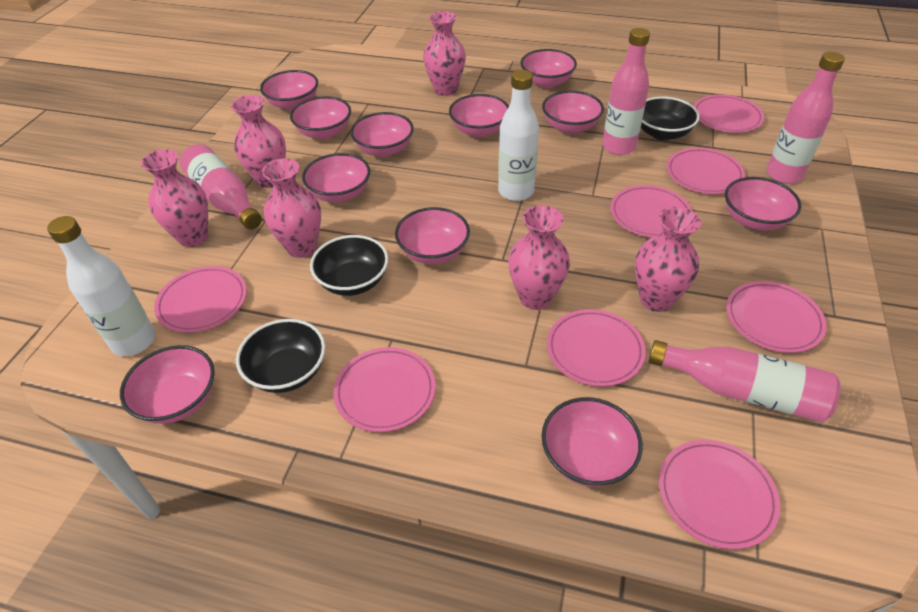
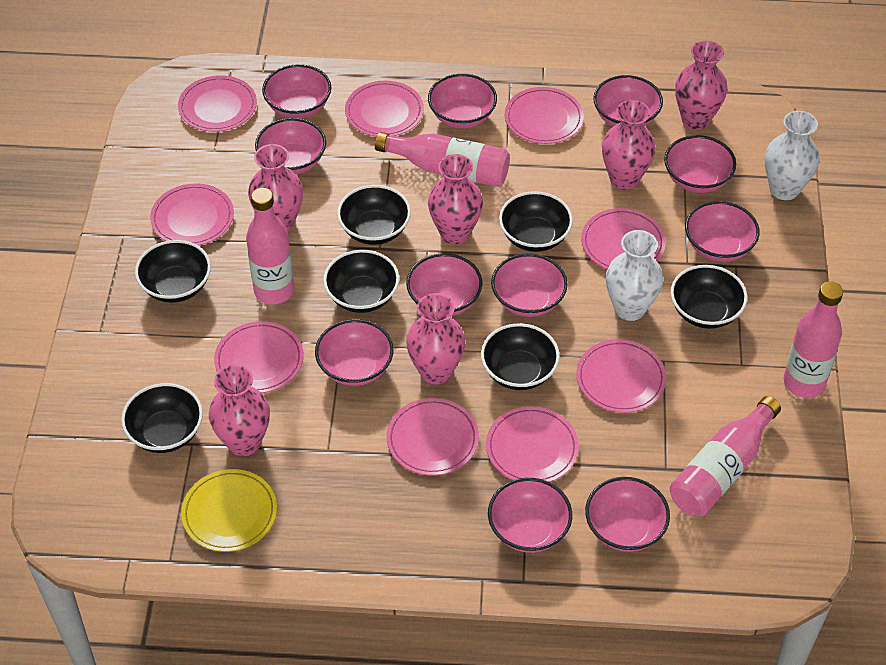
black bowl: 3 -> 7
pink plate: 8 -> 9
white bottle: 2 -> 0
white vase: 0 -> 2
yellow plate: 0 -> 1

